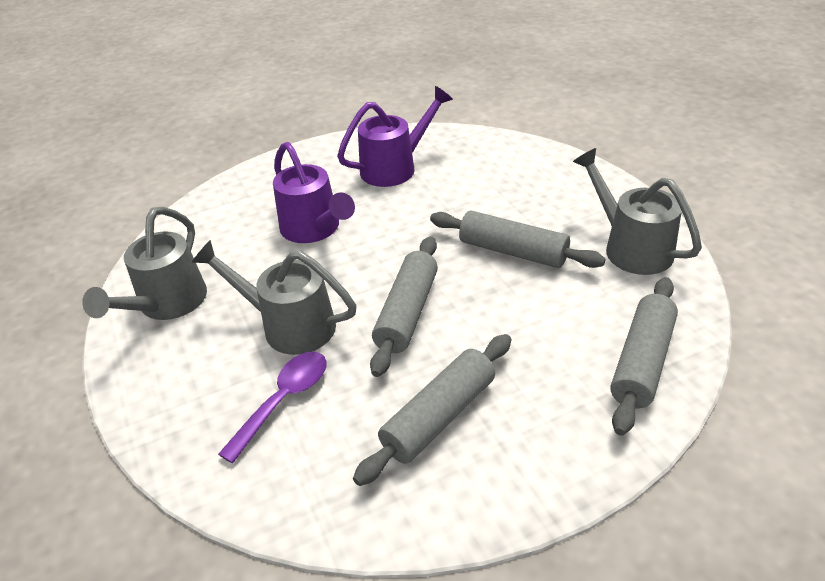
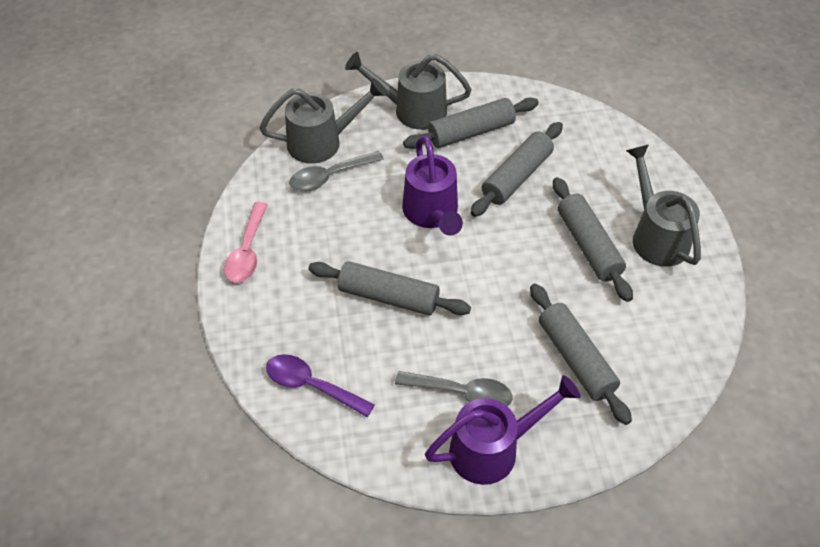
grey rolling pin: 4 -> 5
grey spoon: 0 -> 2
pink spoon: 0 -> 1

